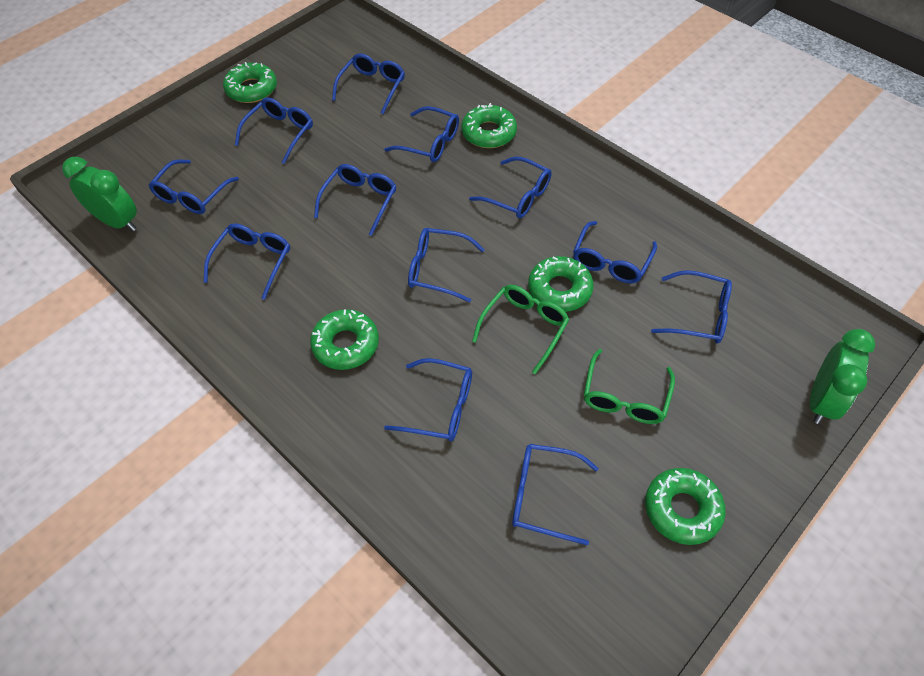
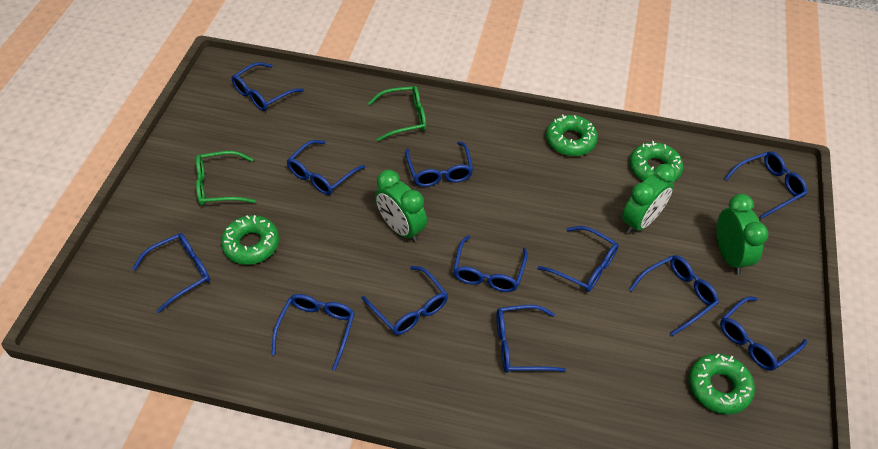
green clock: 2 -> 3
green donut: 5 -> 4

